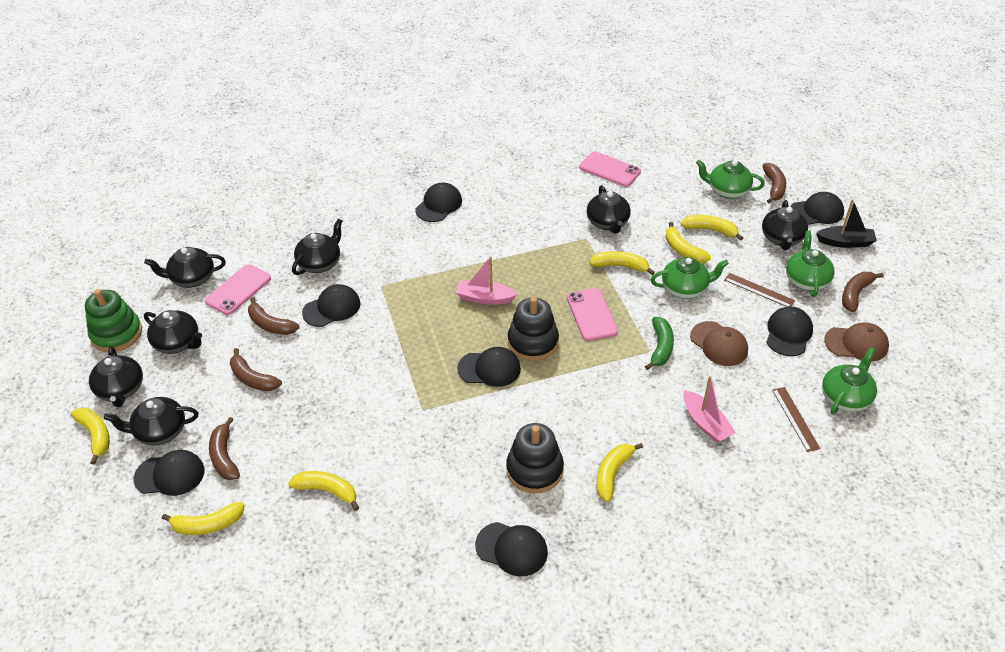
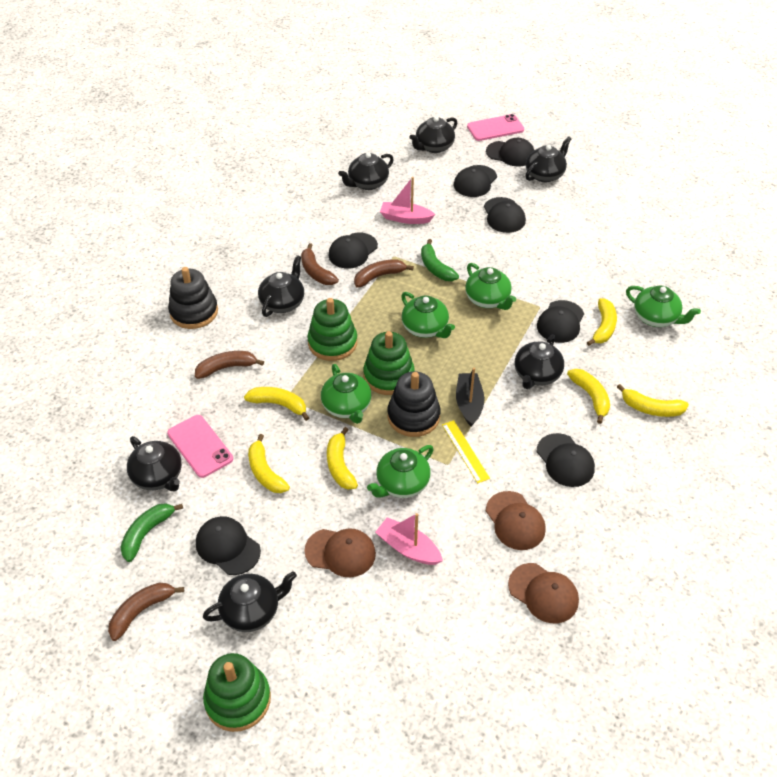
brown banana: 5 -> 4
brown cap: 2 -> 3
brown ruler: 2 -> 0
green banana: 1 -> 2
green stacking toy: 1 -> 3
green teapot: 4 -> 5
pink phone: 3 -> 2
yellow banana: 7 -> 6
yellow ruler: 0 -> 1

